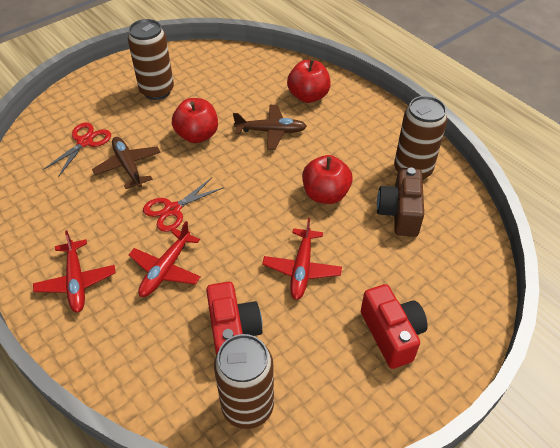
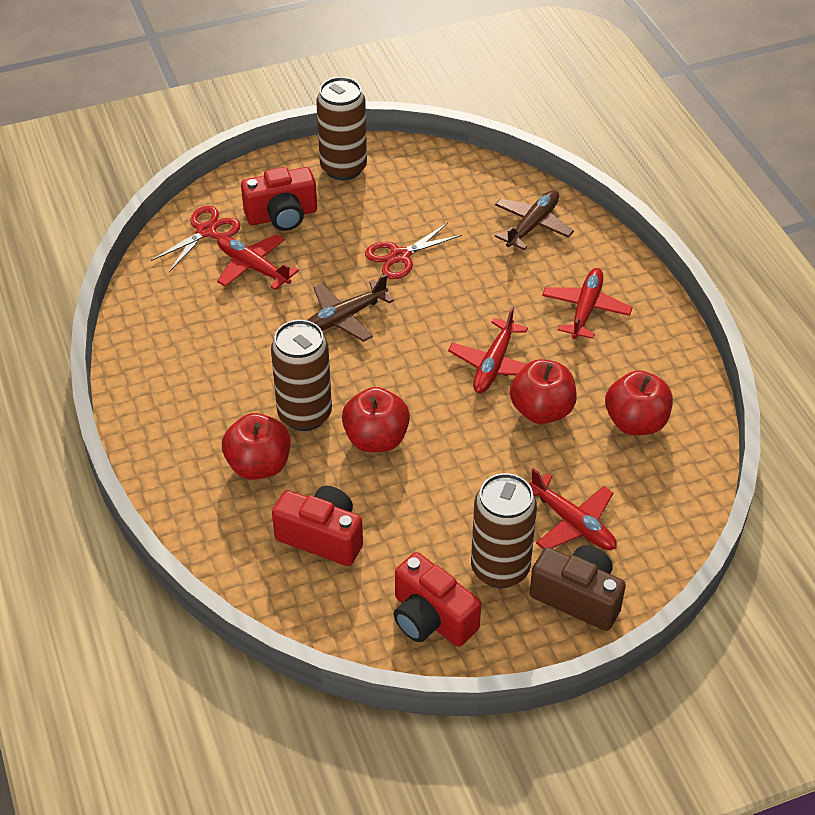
red apple: 3 -> 4
red camera: 2 -> 3
red plane: 3 -> 4

